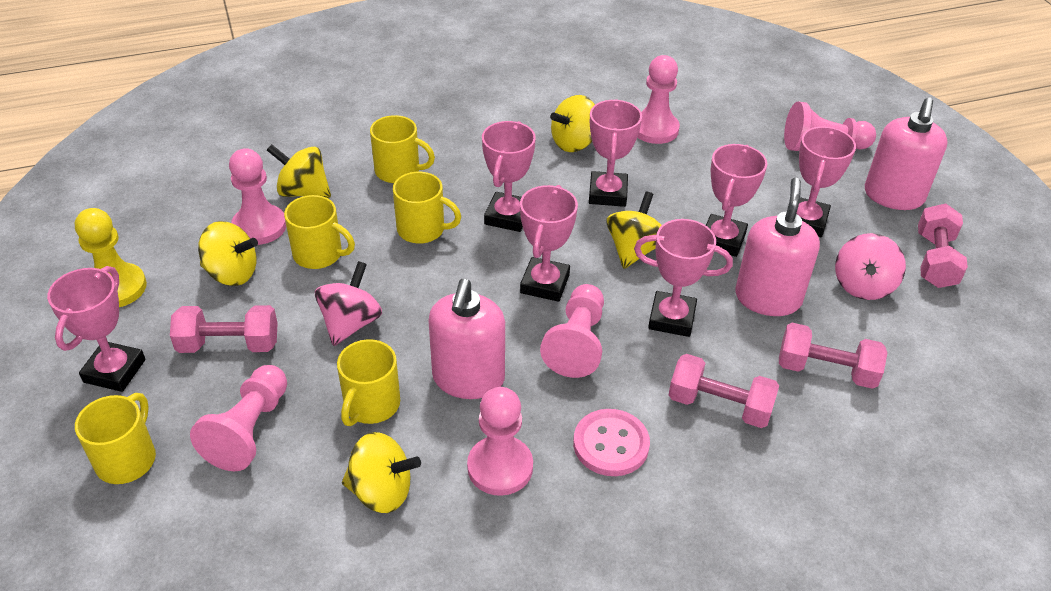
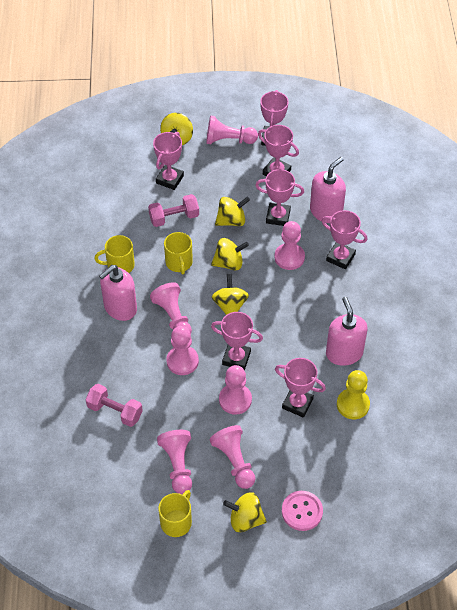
pink dumbbell: 4 -> 2
pink pawn: 6 -> 7
pink spinning top: 2 -> 0
yellow mug: 5 -> 3

